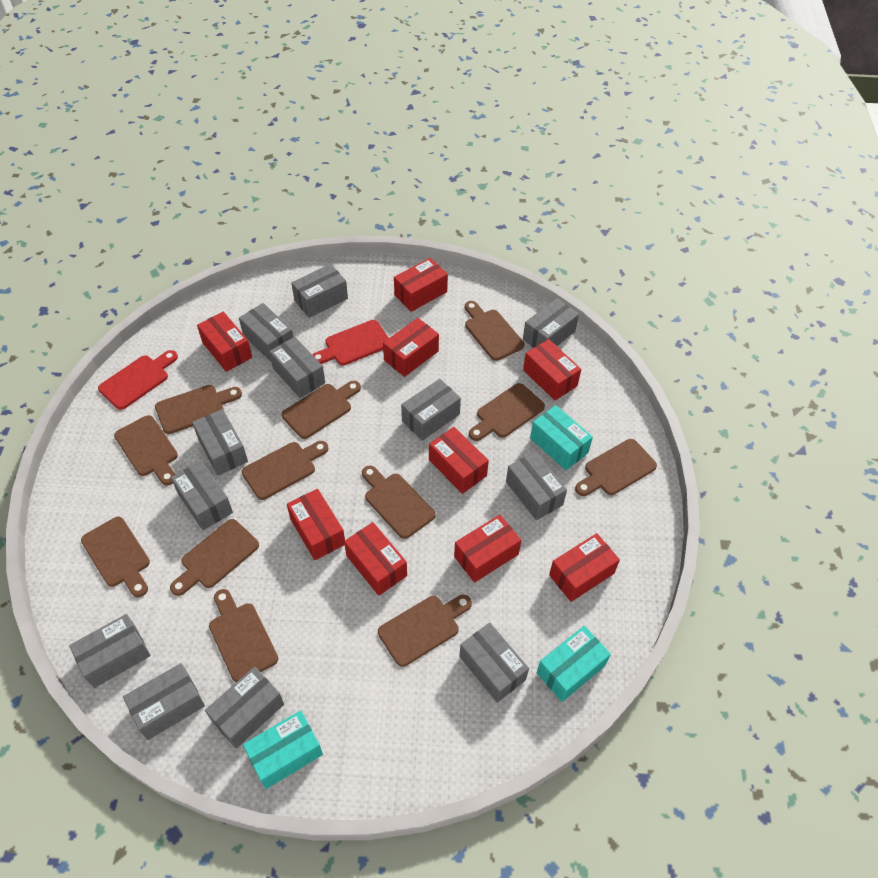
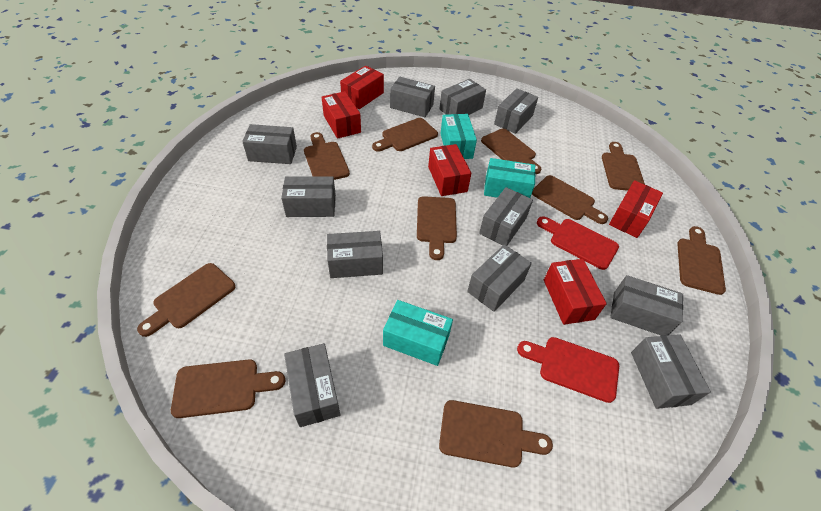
brown cutting board: 12 -> 10
grey box: 12 -> 11
red box: 9 -> 5

